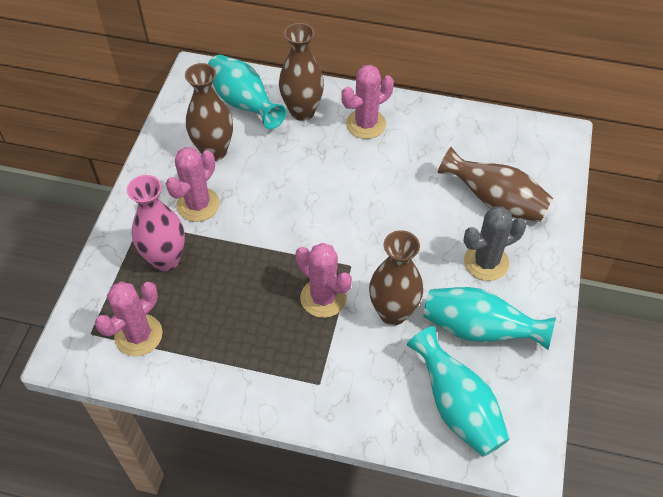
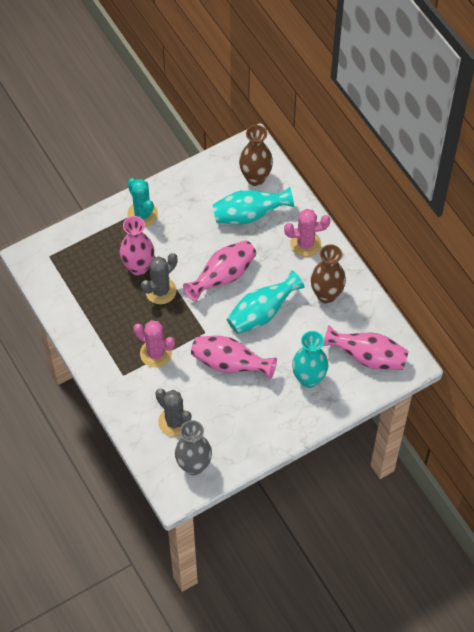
brown vase: 4 -> 2
grey cactus: 1 -> 2
grey vase: 0 -> 1
pink cactus: 4 -> 2
pink vase: 1 -> 4
turquoise cactus: 0 -> 1

